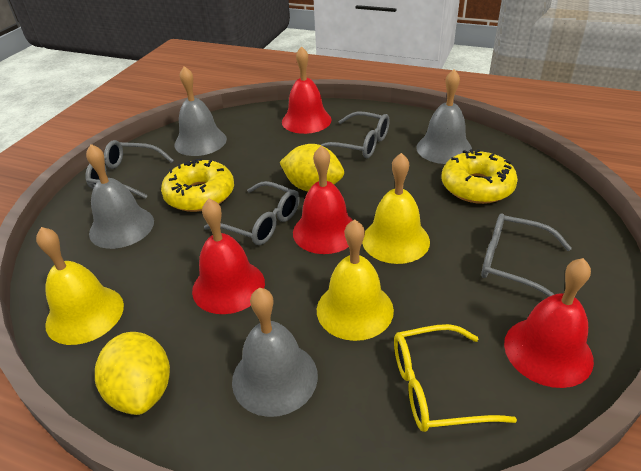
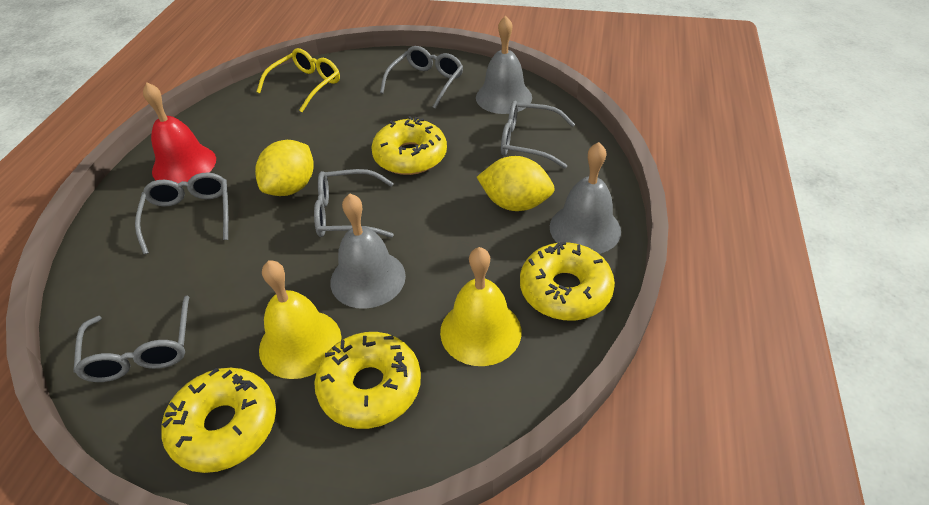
grey bell: 4 -> 3
grey glasses: 4 -> 5
red bell: 4 -> 1
yellow bell: 3 -> 2
yellow donut: 2 -> 4

